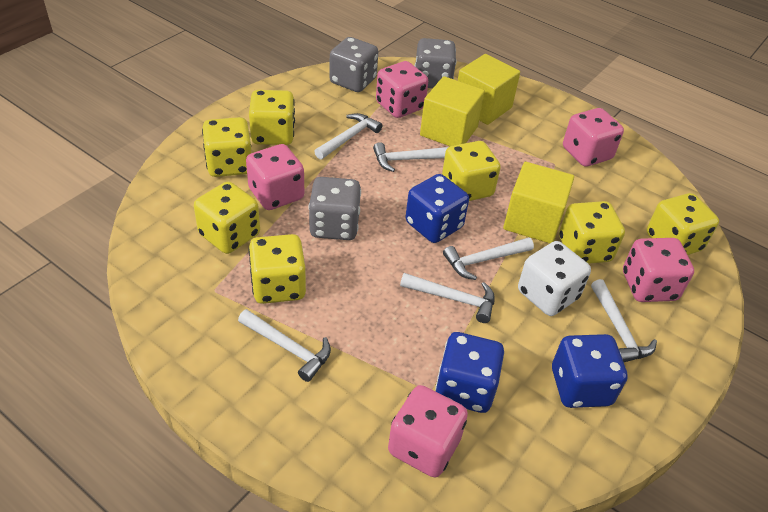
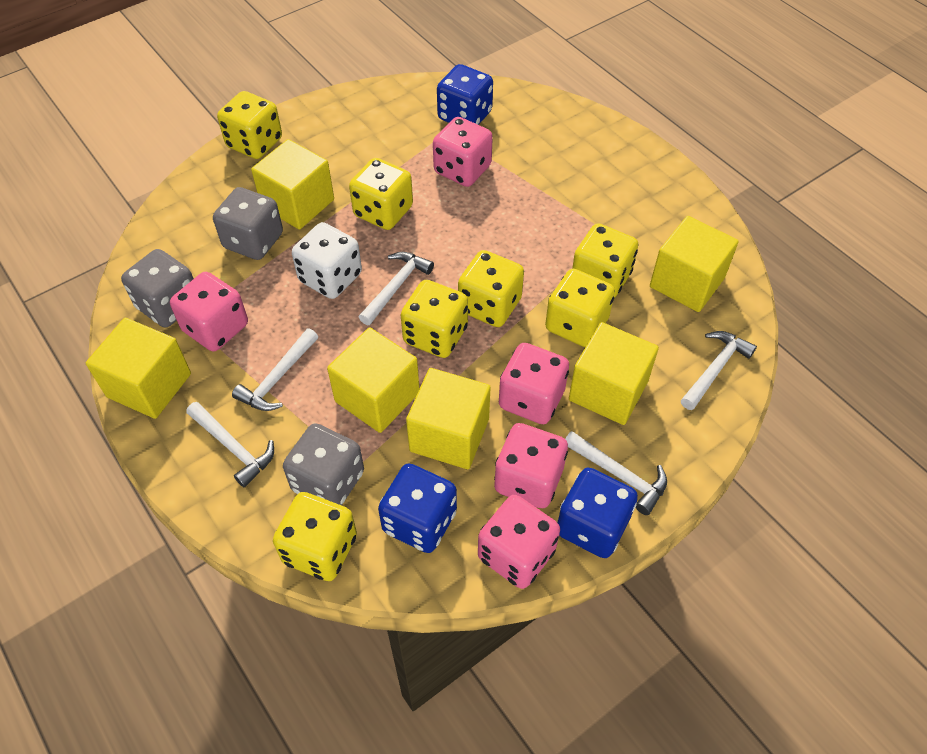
white hammer: 6 -> 5
yellow cube: 3 -> 6

